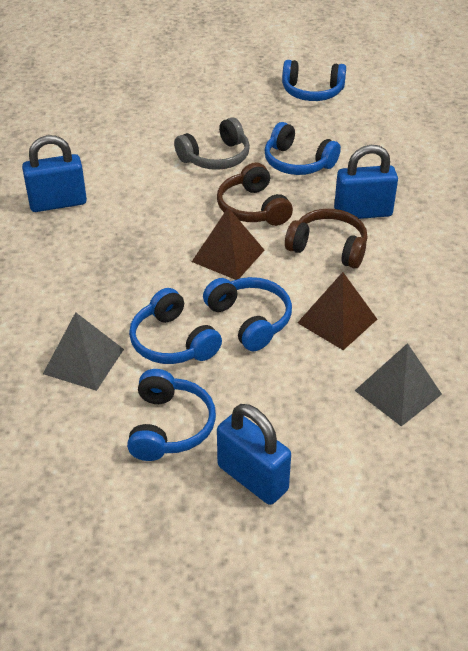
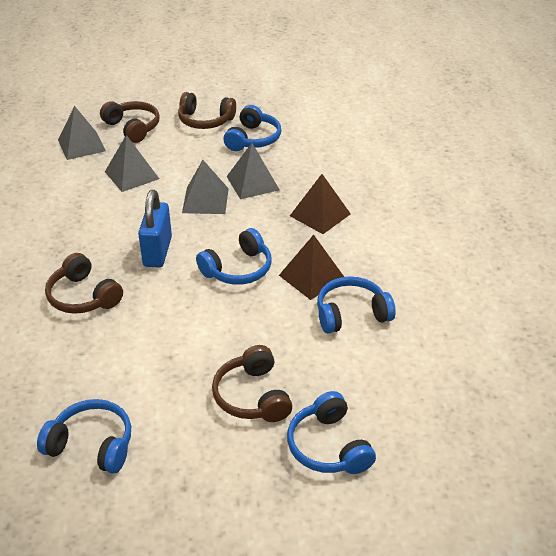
blue padlock: 3 -> 1
brown headphones: 2 -> 4
grey headphones: 1 -> 0
grey pyramid: 2 -> 4

